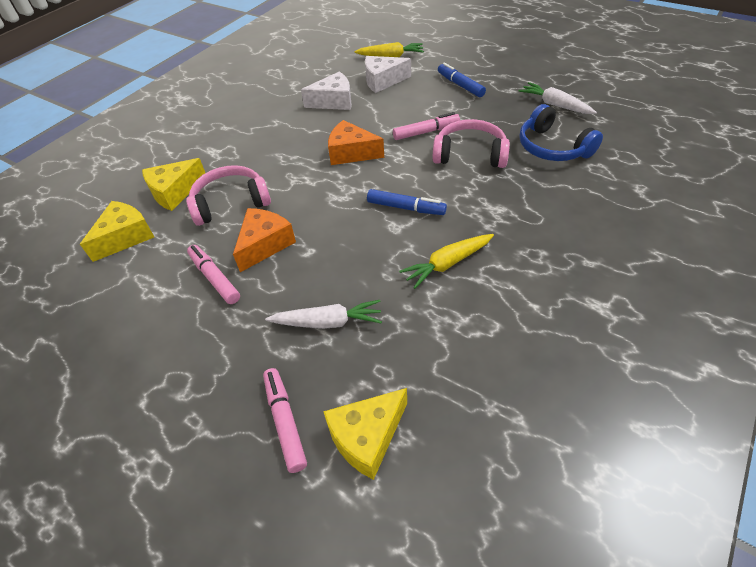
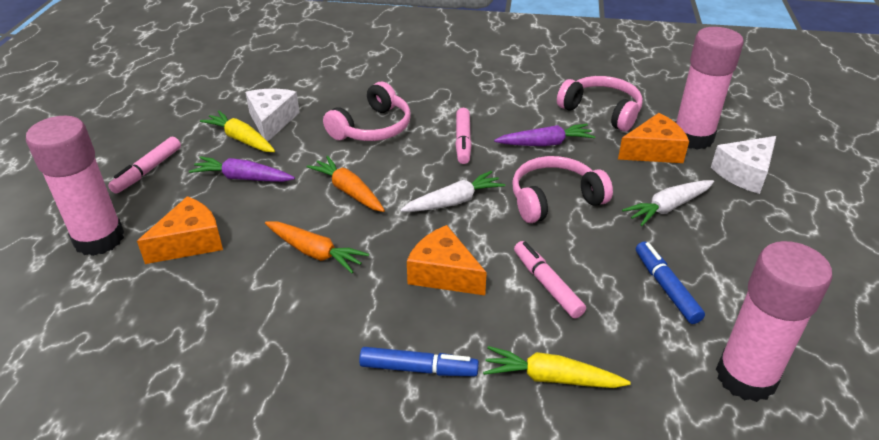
blue headphones: 1 -> 0
orange carrot: 0 -> 2
orange cheese: 2 -> 3
pink glue stick: 0 -> 3
pink headphones: 2 -> 3
purple carrot: 0 -> 2
yellow cheese: 3 -> 0

